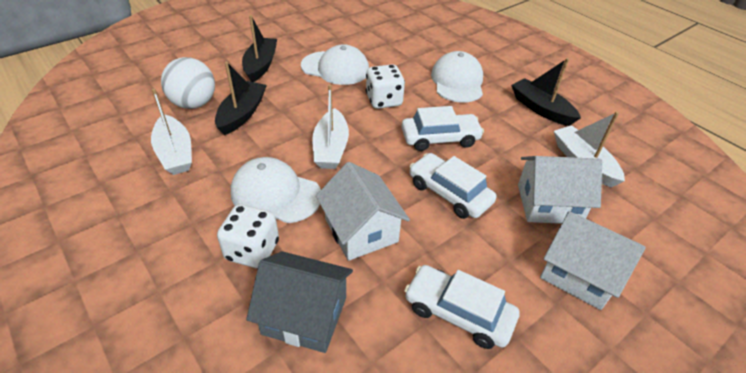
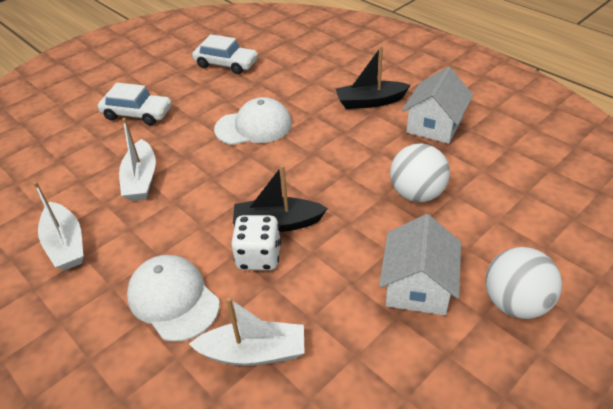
black boat: 3 -> 2
grey house: 1 -> 0
white ball: 1 -> 2
white cap: 3 -> 2
white car: 3 -> 2
white dice: 2 -> 1
white house: 3 -> 2

